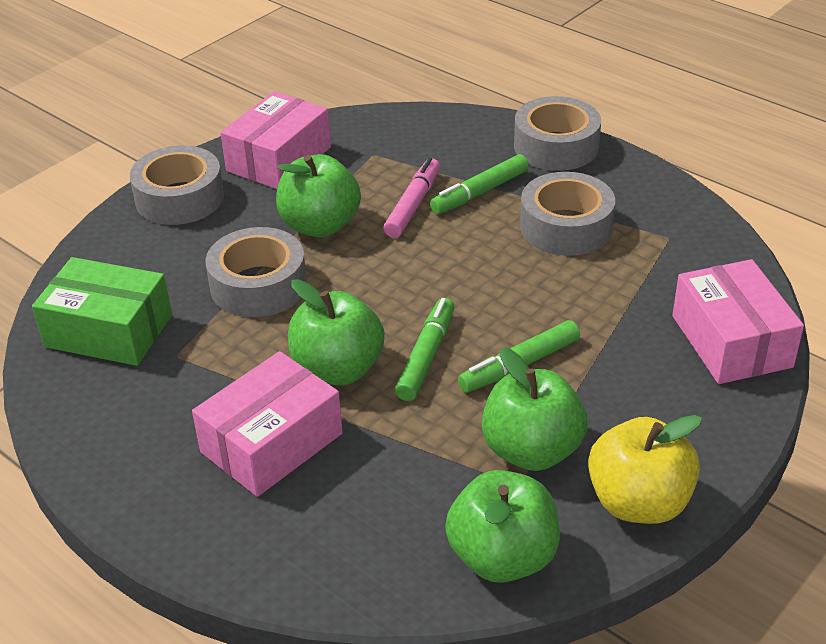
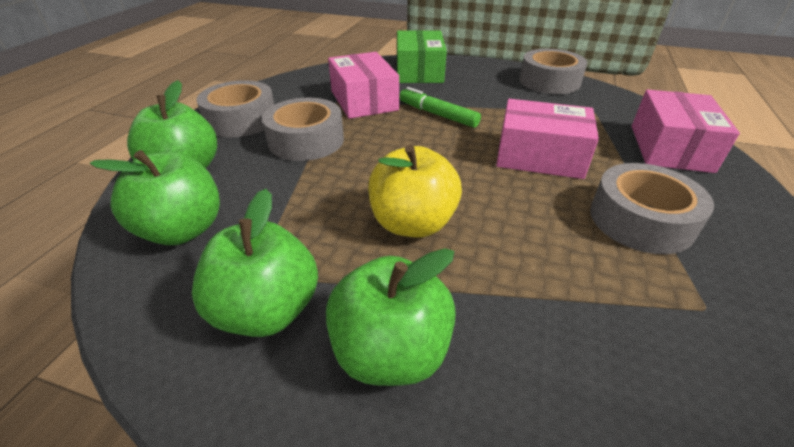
green marker: 3 -> 1
pink marker: 1 -> 0

